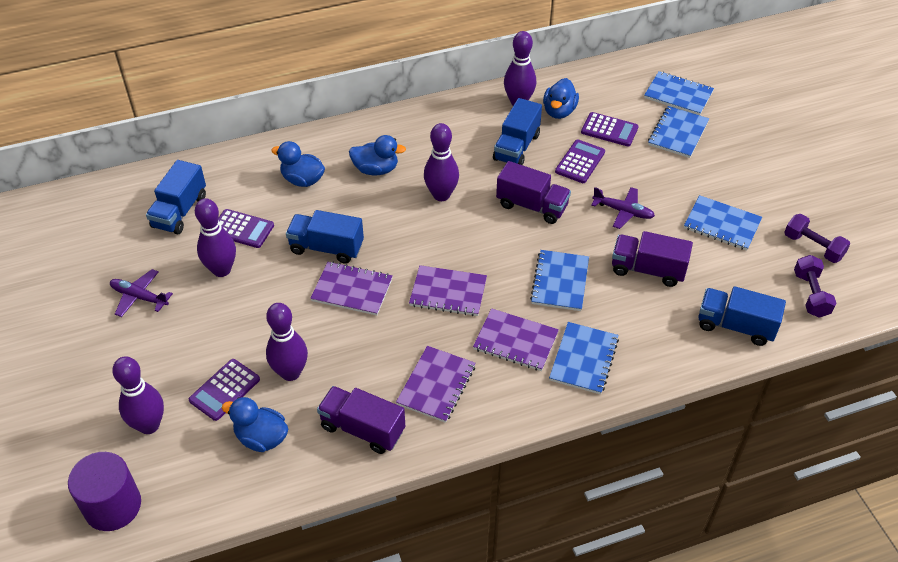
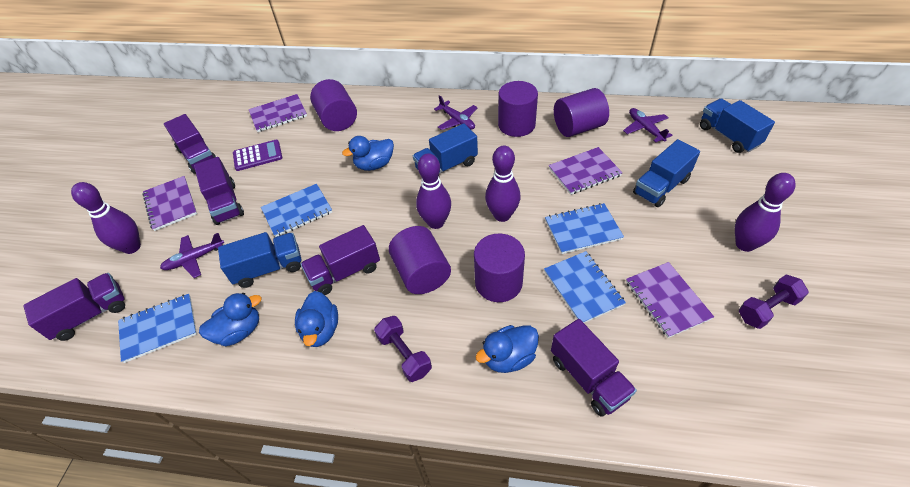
blue notebook: 5 -> 4
purple bowling pin: 5 -> 4
purple calculator: 4 -> 1
purple cylinder: 1 -> 5
purple plane: 2 -> 3
purple truck: 3 -> 5

